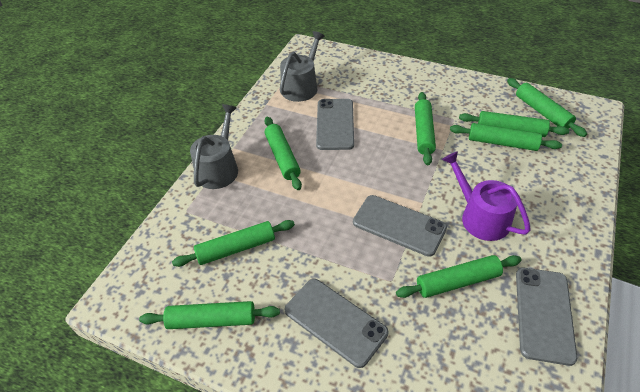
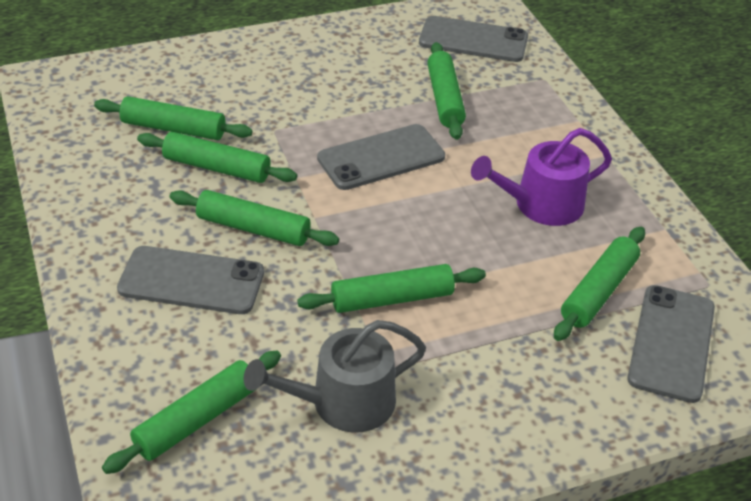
green rolling pin: 8 -> 7
grey watering can: 2 -> 1

